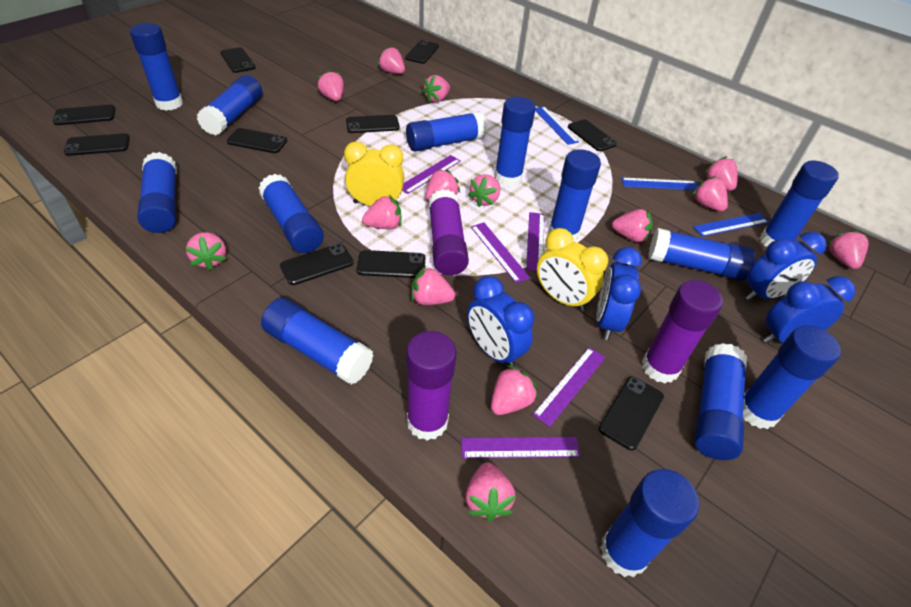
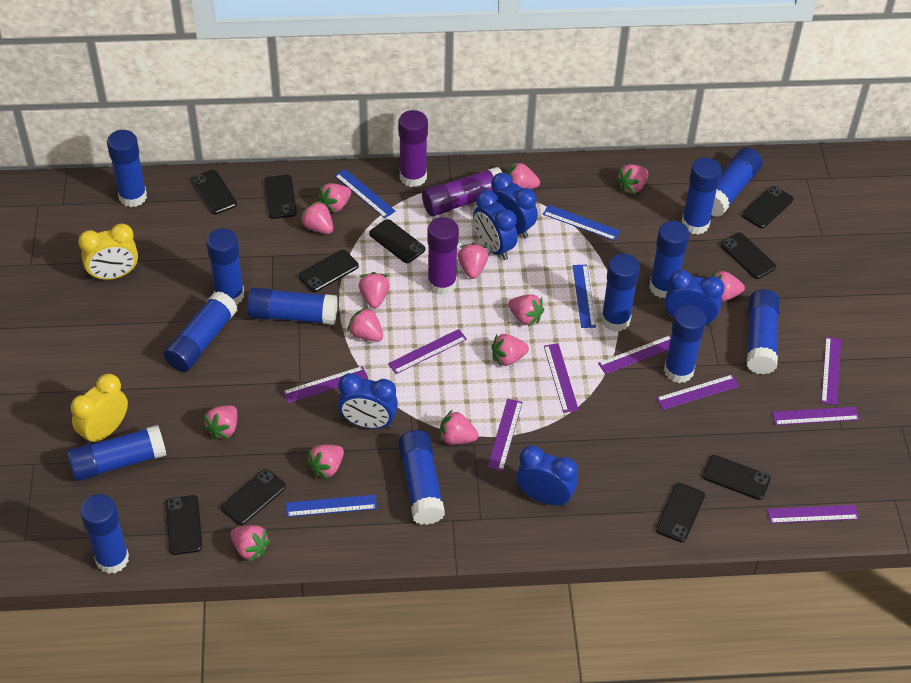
blue clock: 4 -> 5
blue ruler: 3 -> 4
purple ruler: 5 -> 9

